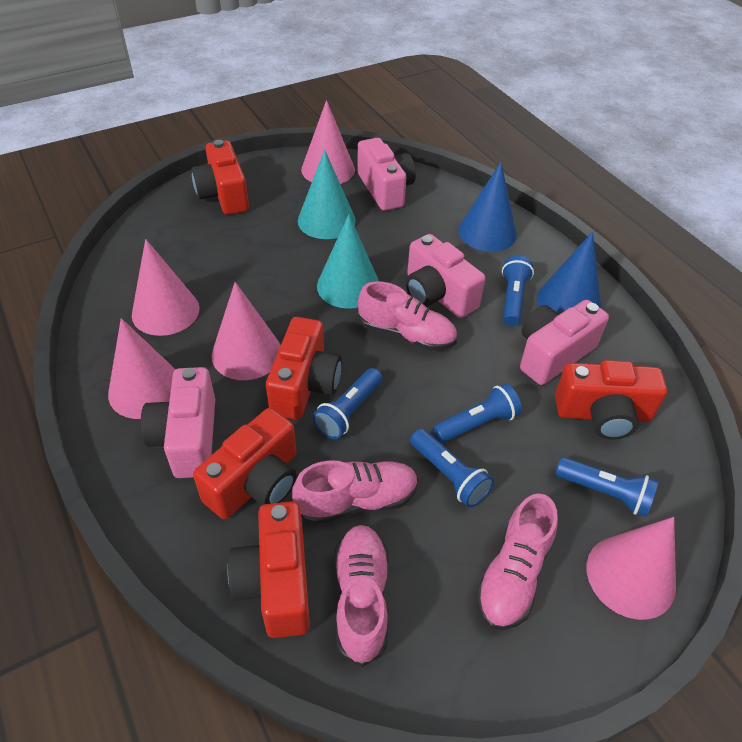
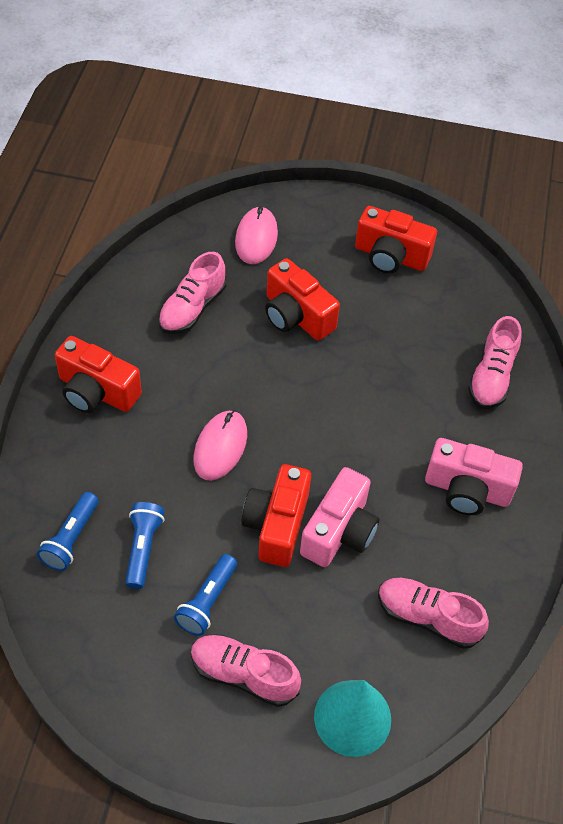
blue cone: 2 -> 0
blue flashlight: 5 -> 3
pink camera: 4 -> 2
pink cone: 5 -> 0
pink mouse: 0 -> 2
red camera: 5 -> 4
turquoise cone: 2 -> 1

